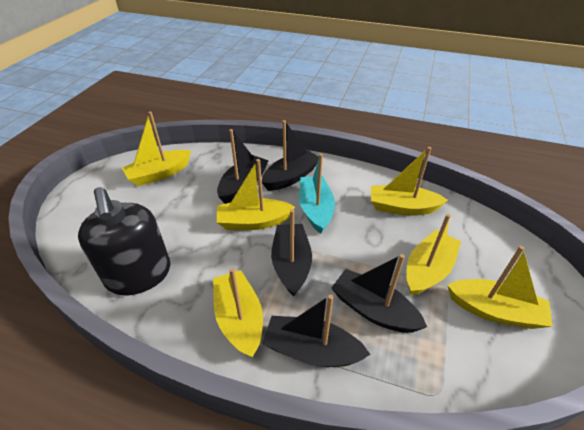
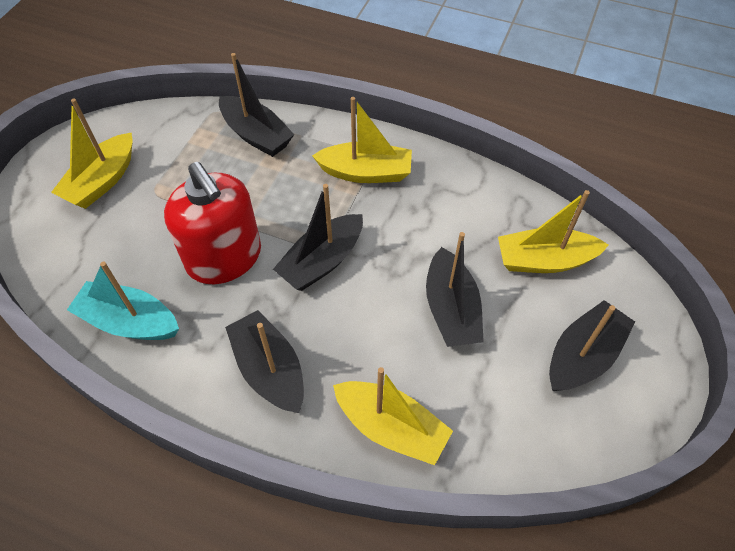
black soap dispenser: 1 -> 0
red soap dispenser: 0 -> 1
yellow boat: 6 -> 4

